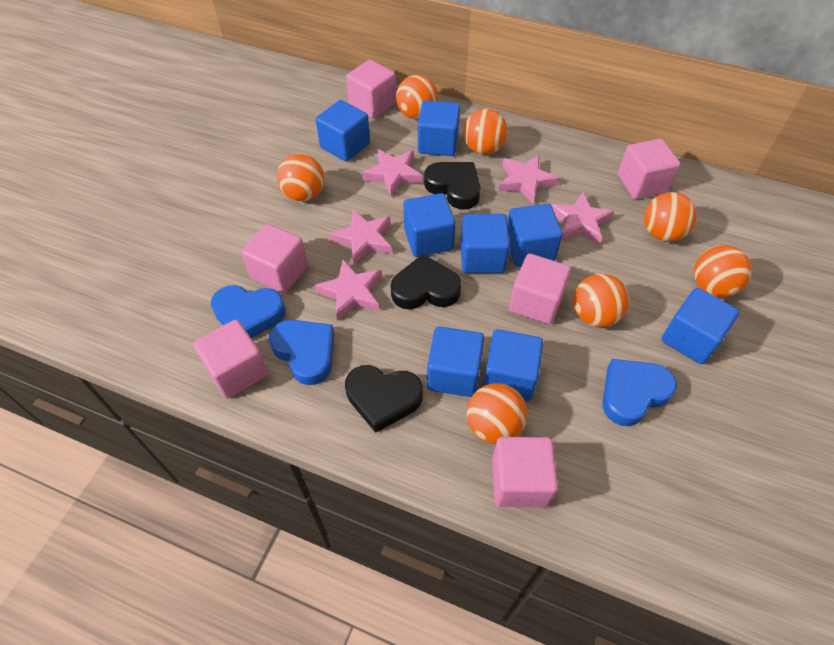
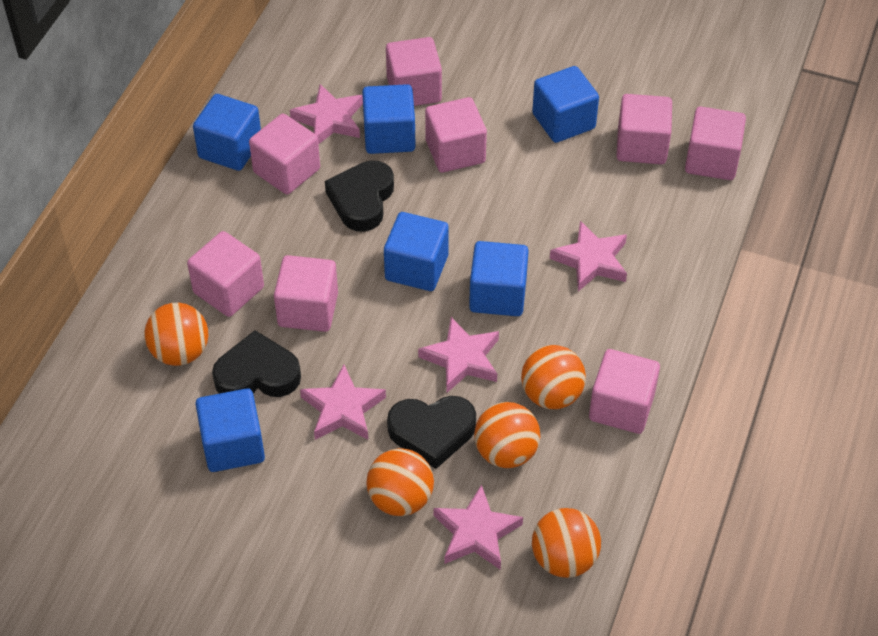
blue cube: 8 -> 6
blue heart: 3 -> 0
orange ball: 7 -> 5
pink cube: 6 -> 8

